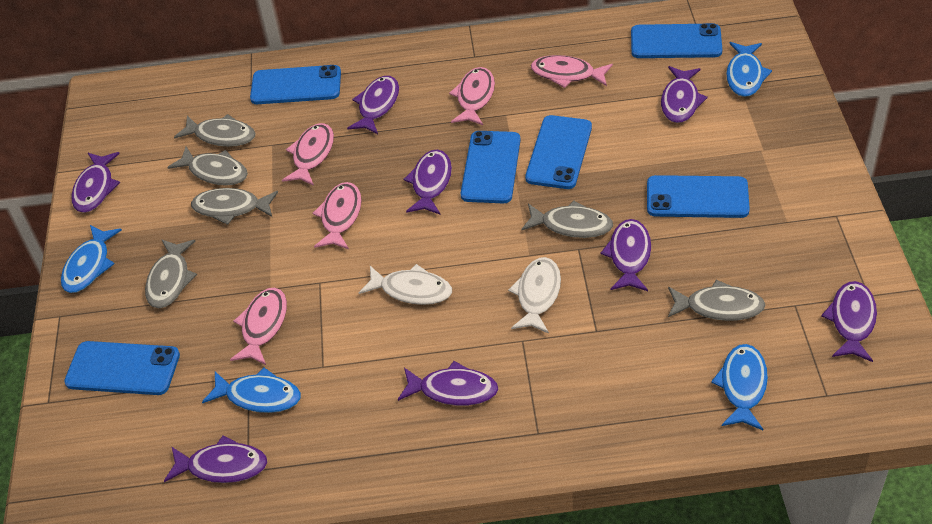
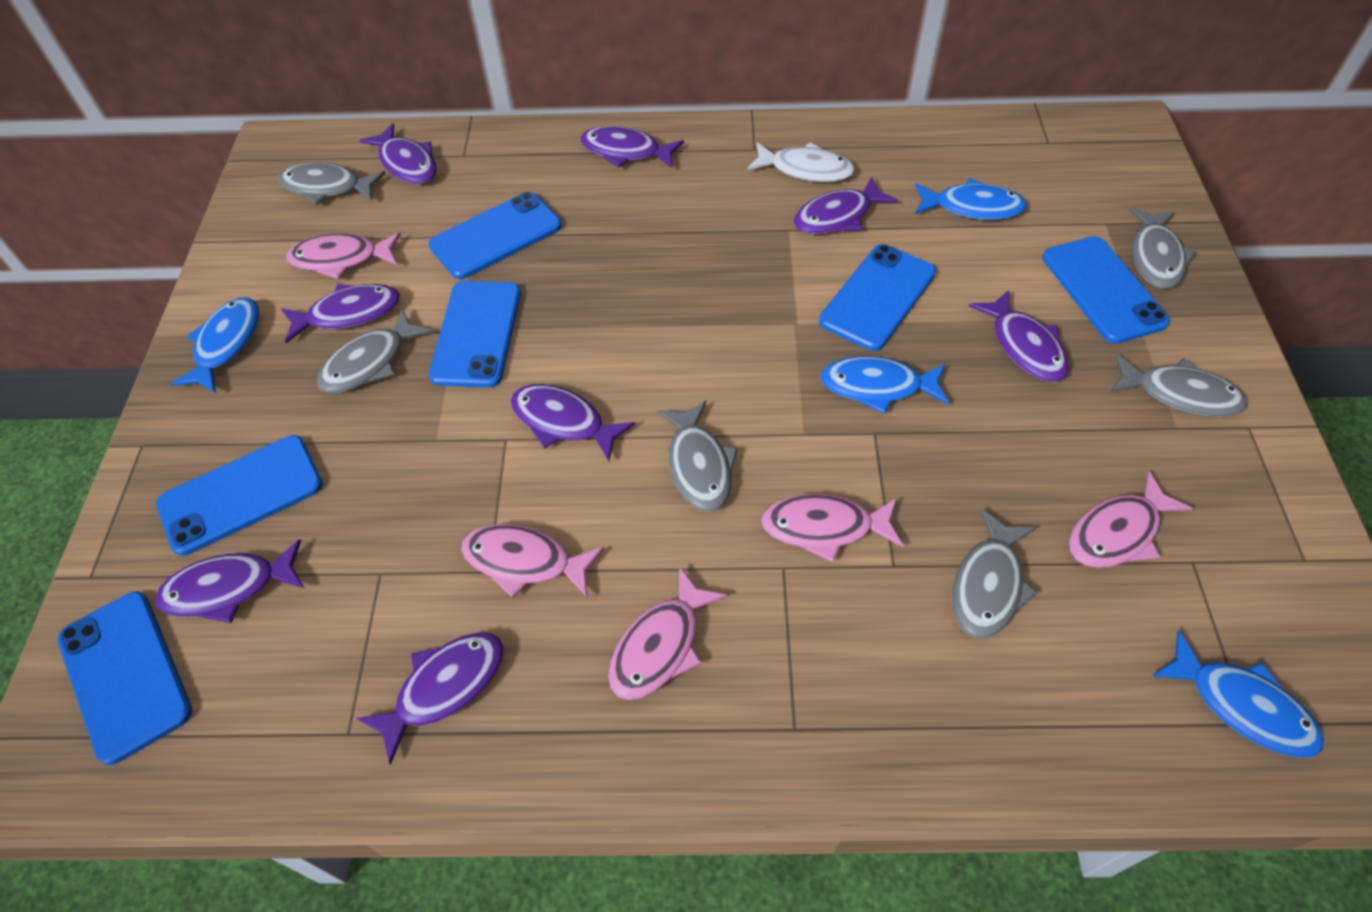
white fish: 2 -> 1

